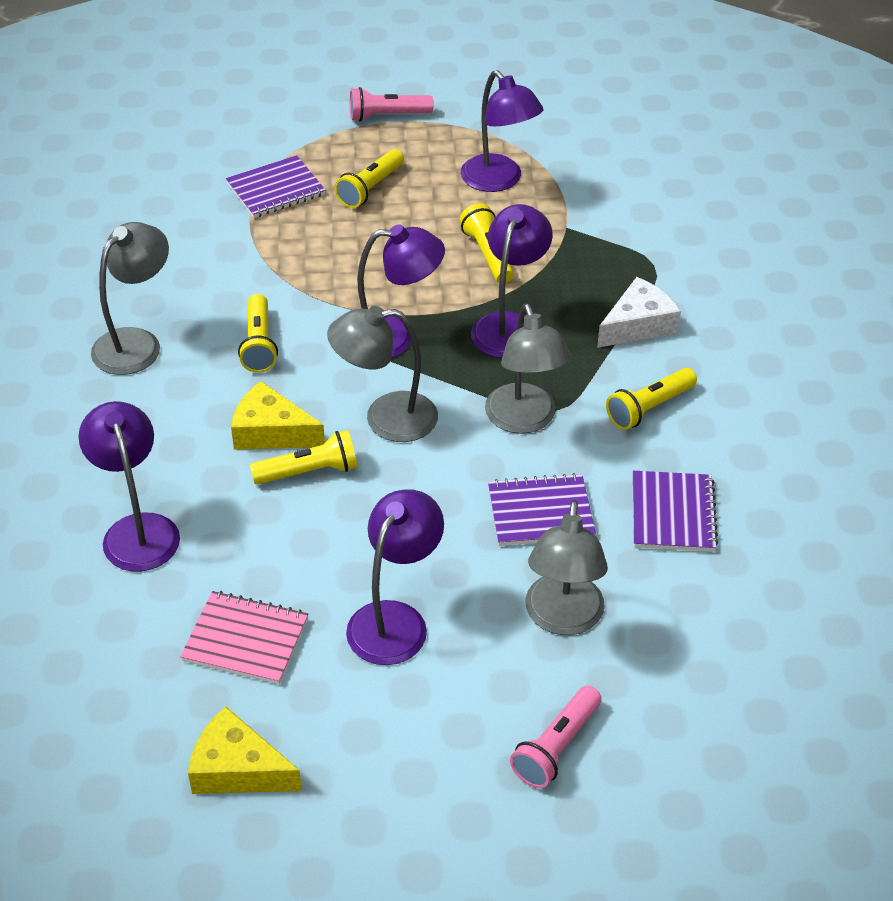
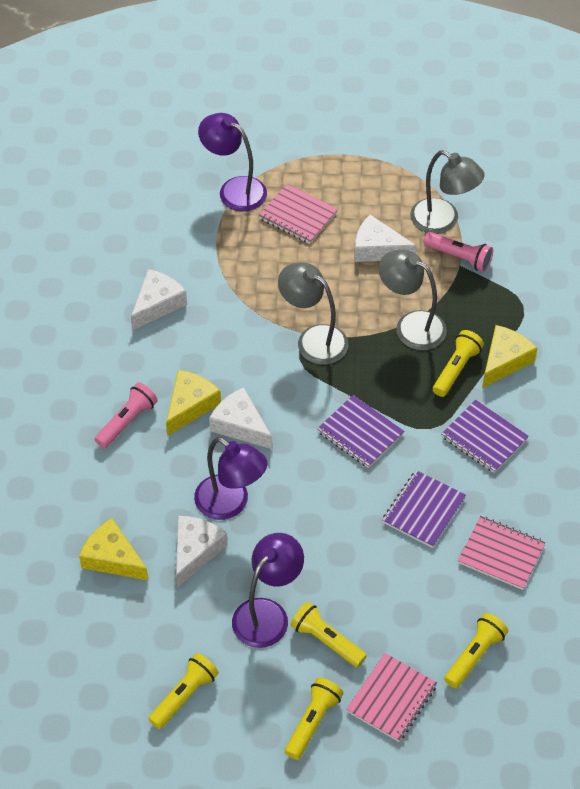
grey lamp: 4 -> 3
pink notebook: 1 -> 3
purple lamp: 5 -> 3
white cheese: 1 -> 4
yellow cheese: 2 -> 3

